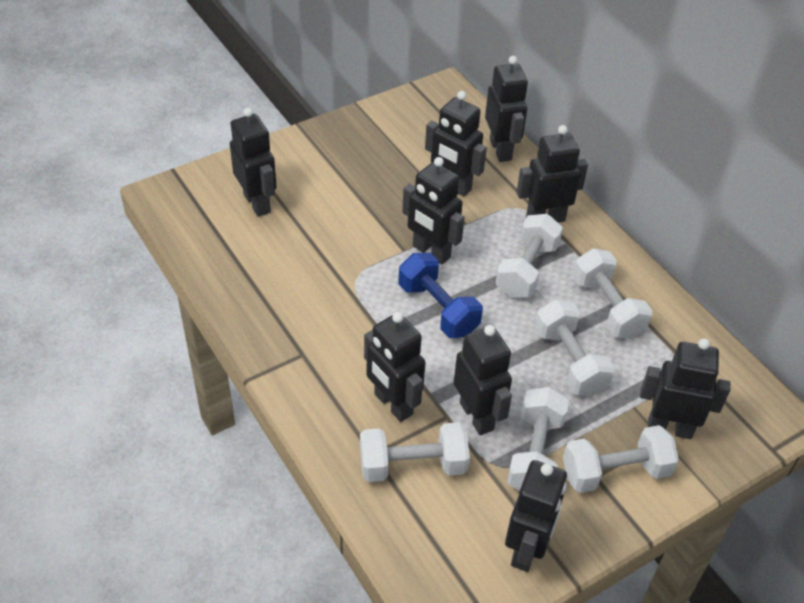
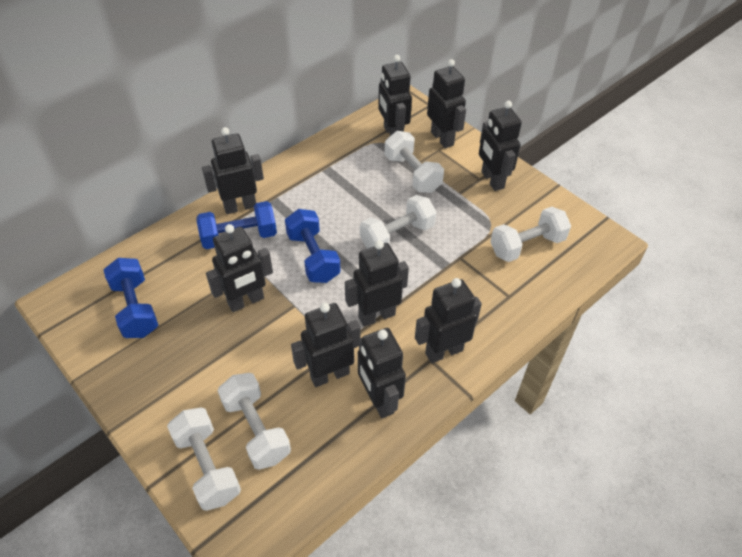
blue dumbbell: 1 -> 3
white dumbbell: 6 -> 5

